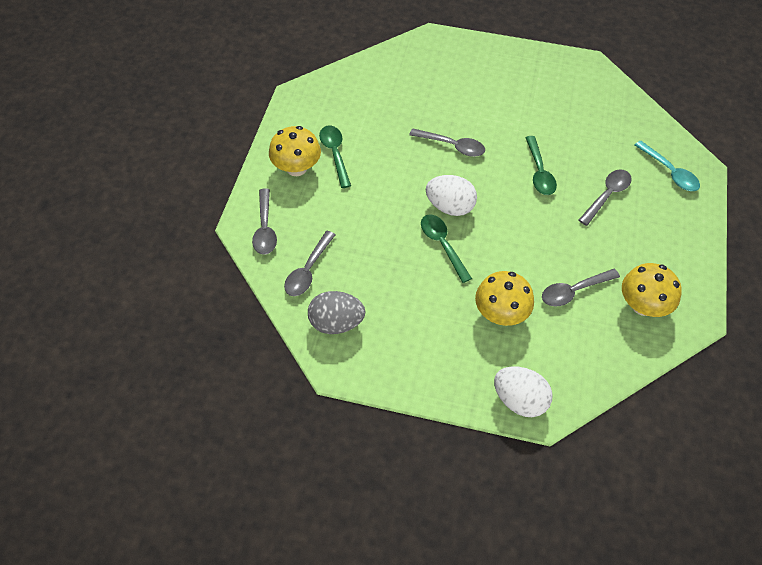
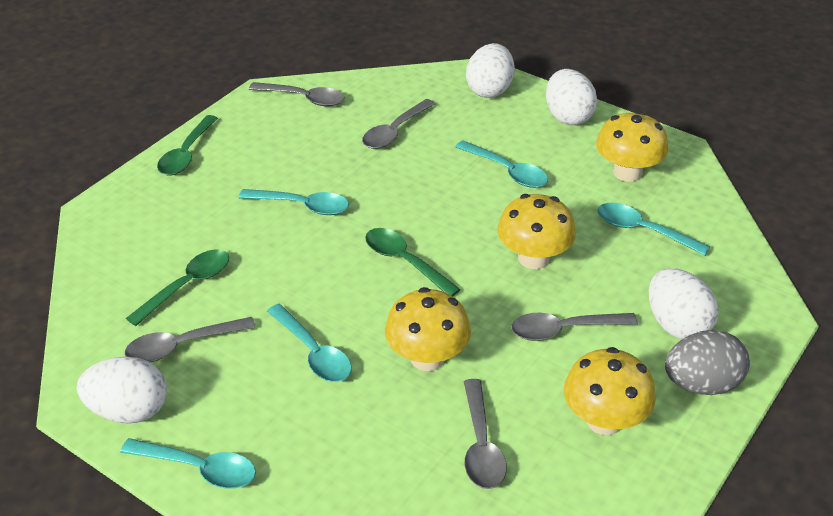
turquoise spoon: 1 -> 5
white egg: 2 -> 4
yellow mushroom: 3 -> 4

